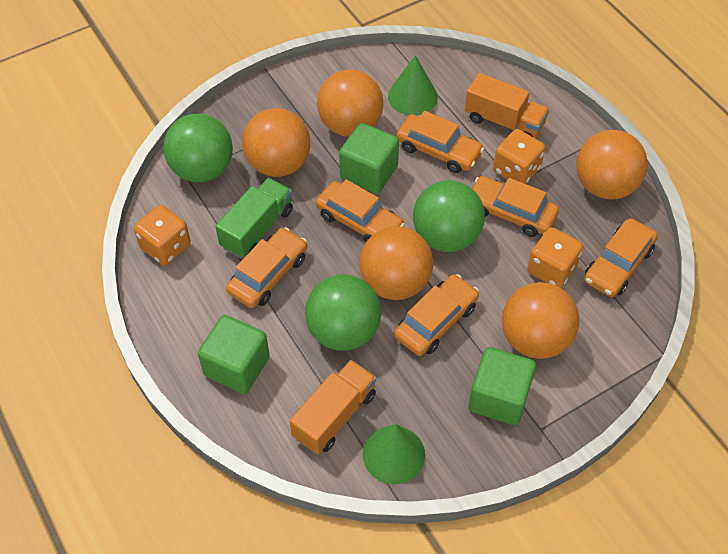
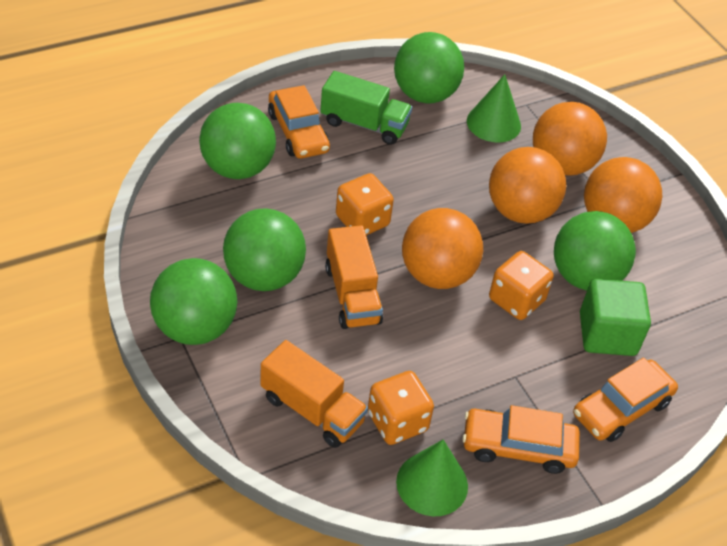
green ball: 3 -> 5
green cube: 3 -> 1
orange ball: 5 -> 4
orange car: 6 -> 3

